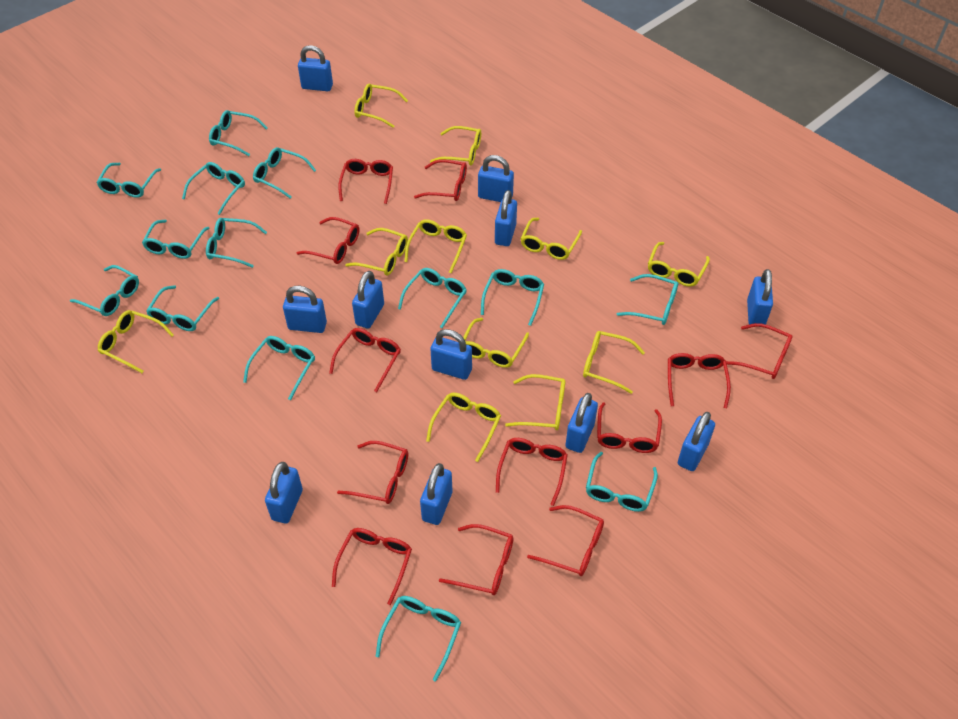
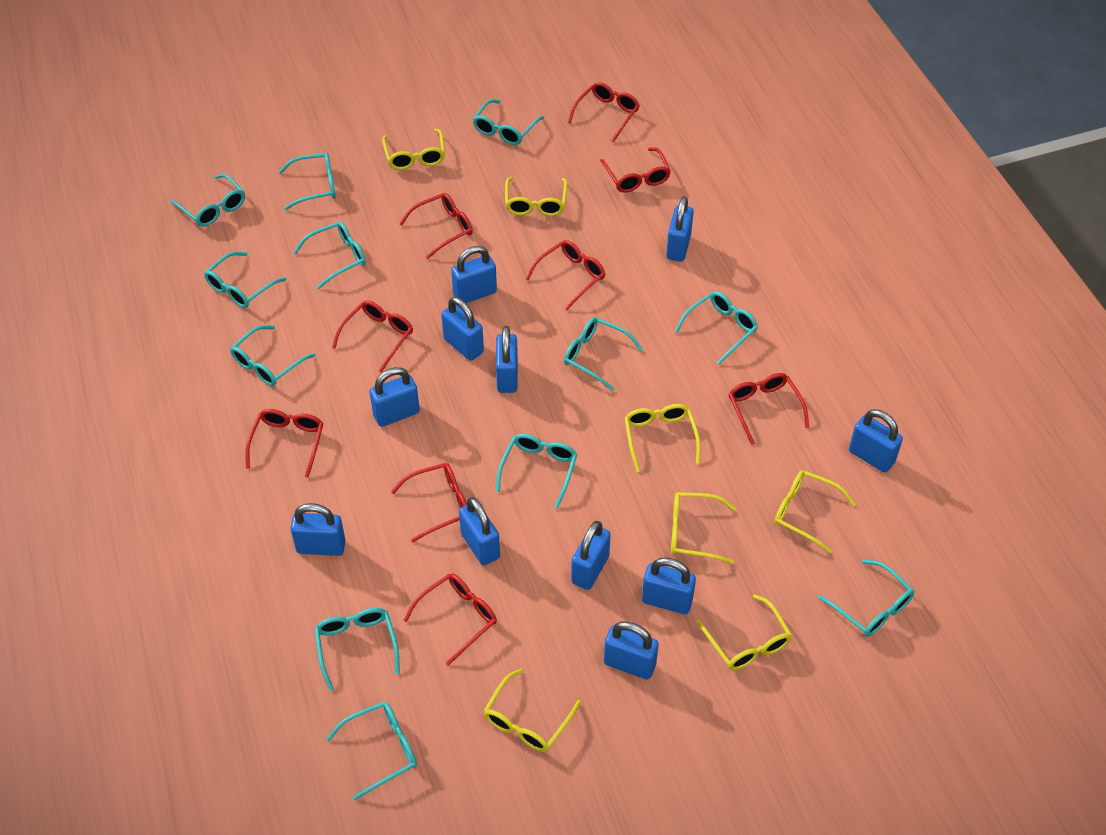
red glasses: 12 -> 9
turquoise glasses: 14 -> 12
yellow glasses: 11 -> 7

